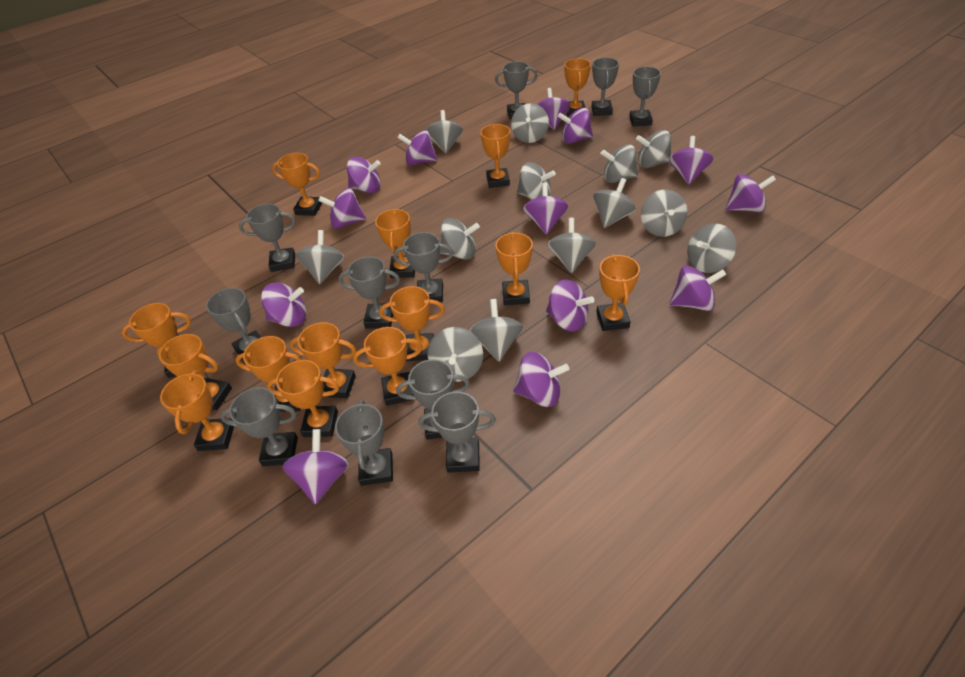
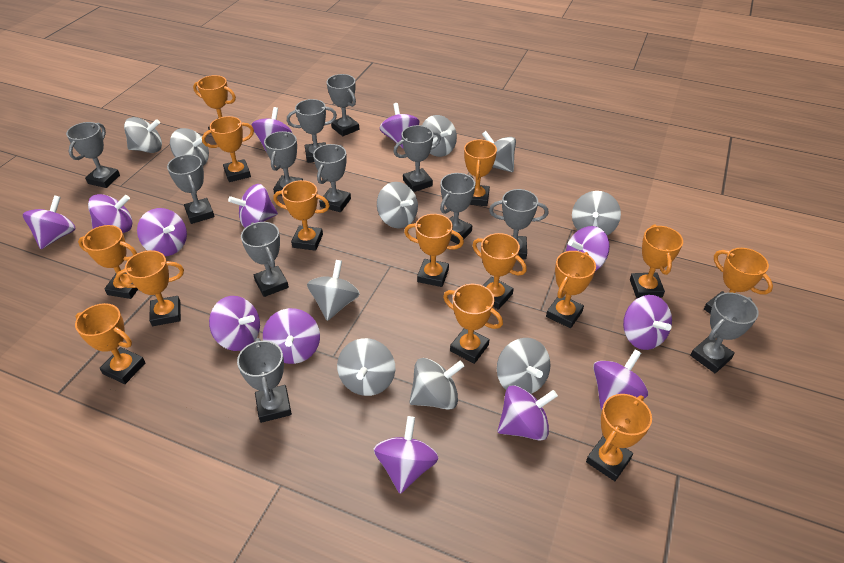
grey spinning top: 13 -> 10
grey trophy: 11 -> 12

